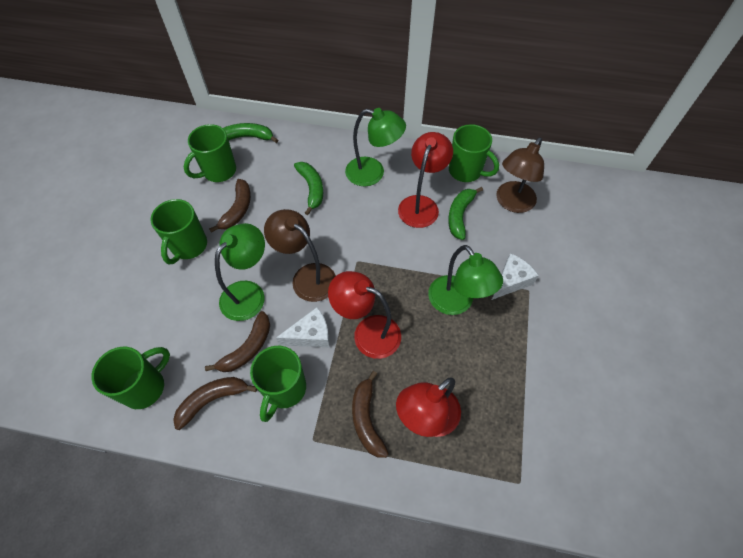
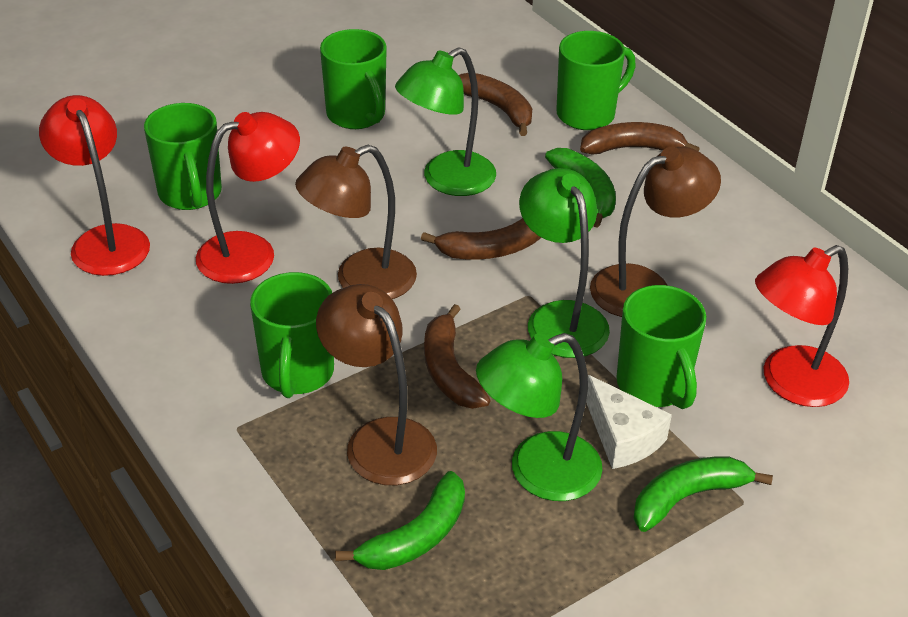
brown lamp: 2 -> 3
white cheese: 2 -> 1

